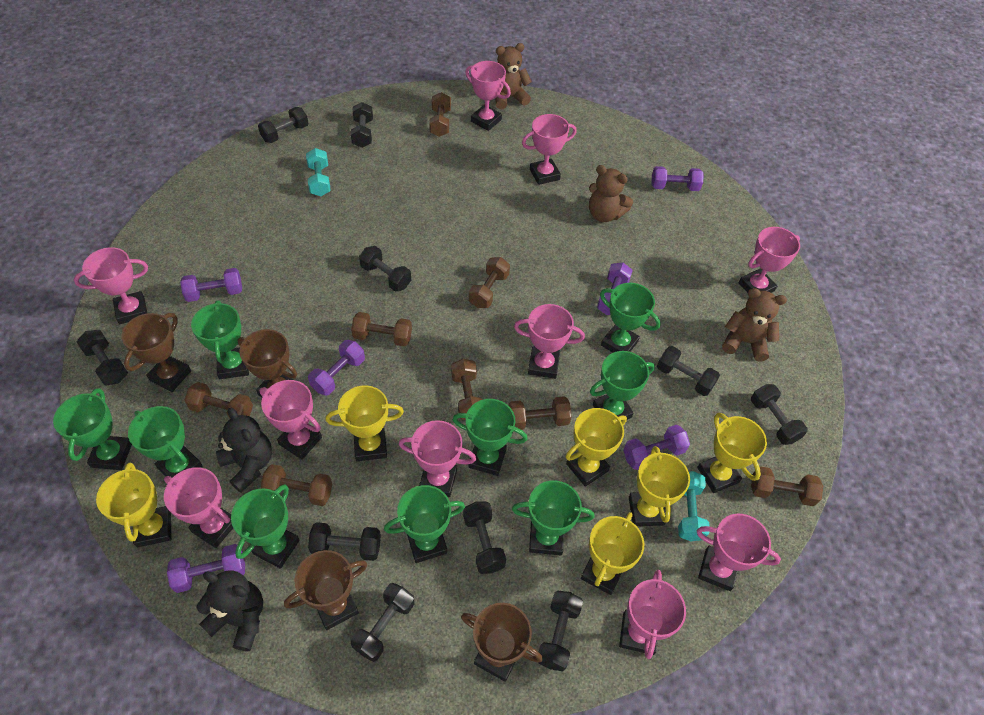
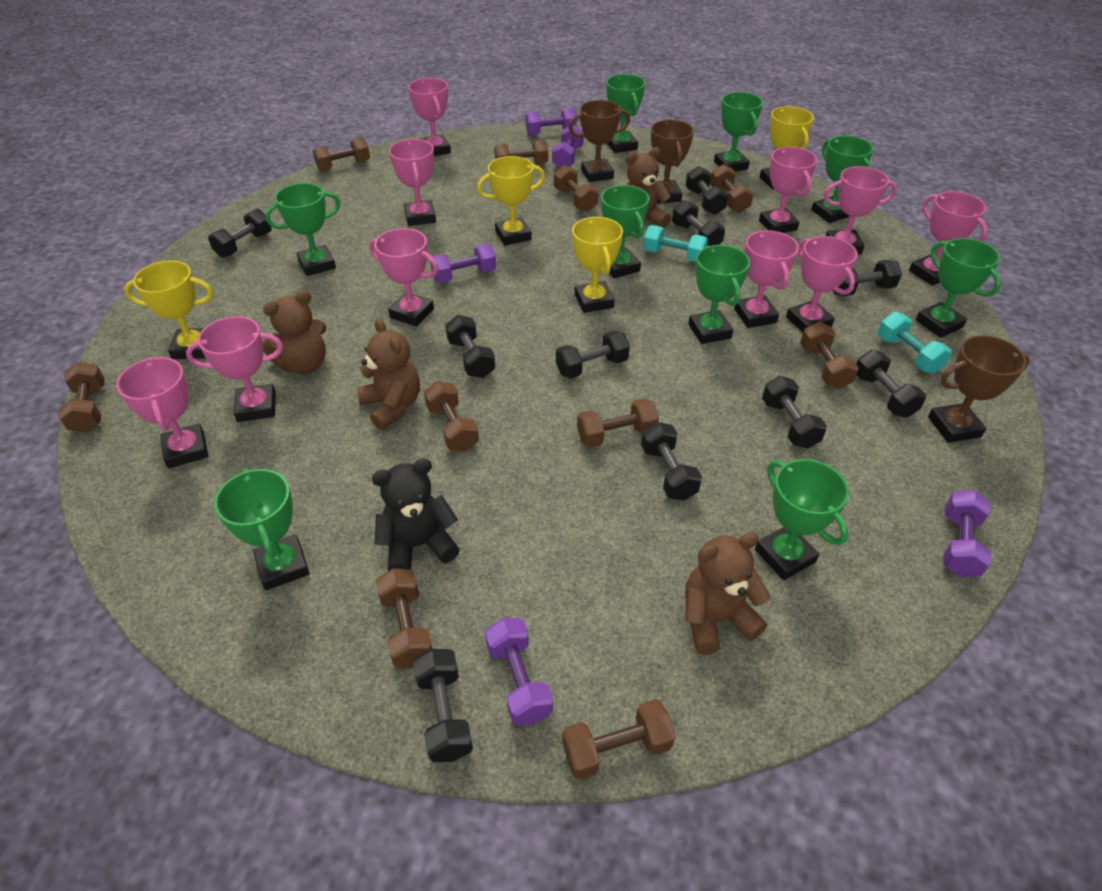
black teddy bear: 2 -> 1
brown dumbbell: 8 -> 10
brown teddy bear: 3 -> 4
brown trophy: 4 -> 3
purple dumbbell: 6 -> 5
yellow trophy: 6 -> 4

